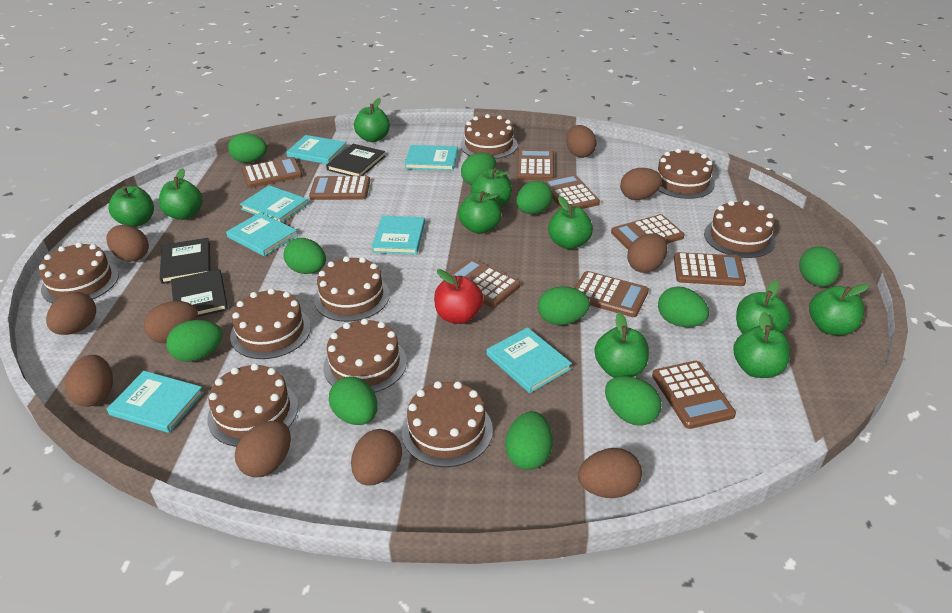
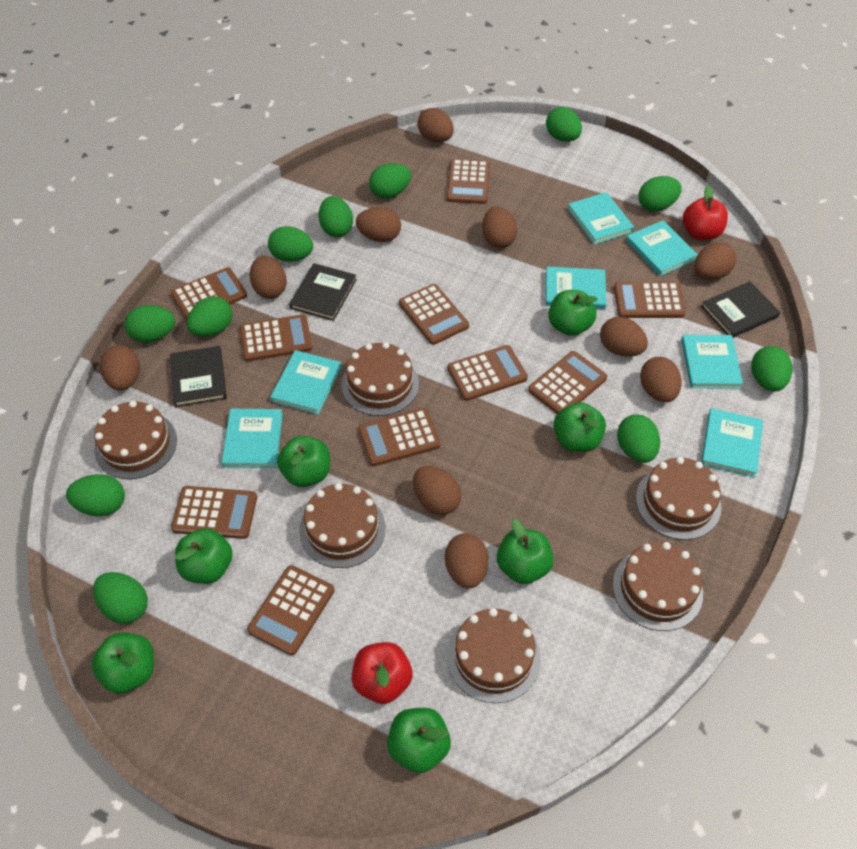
brown cake: 9 -> 6
brown calculator: 9 -> 10
green apple: 10 -> 7
red apple: 1 -> 2

